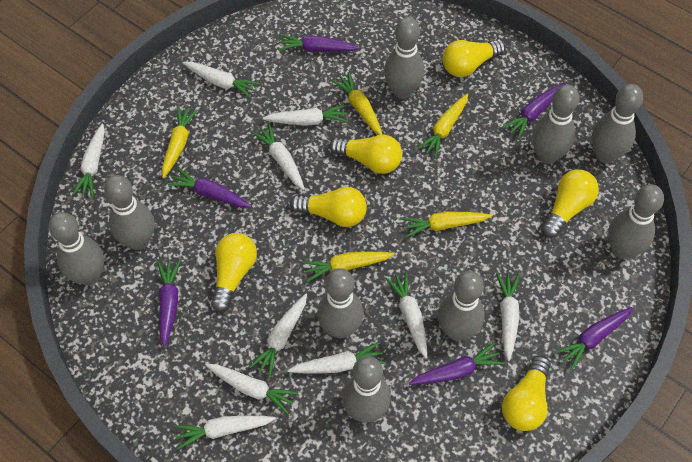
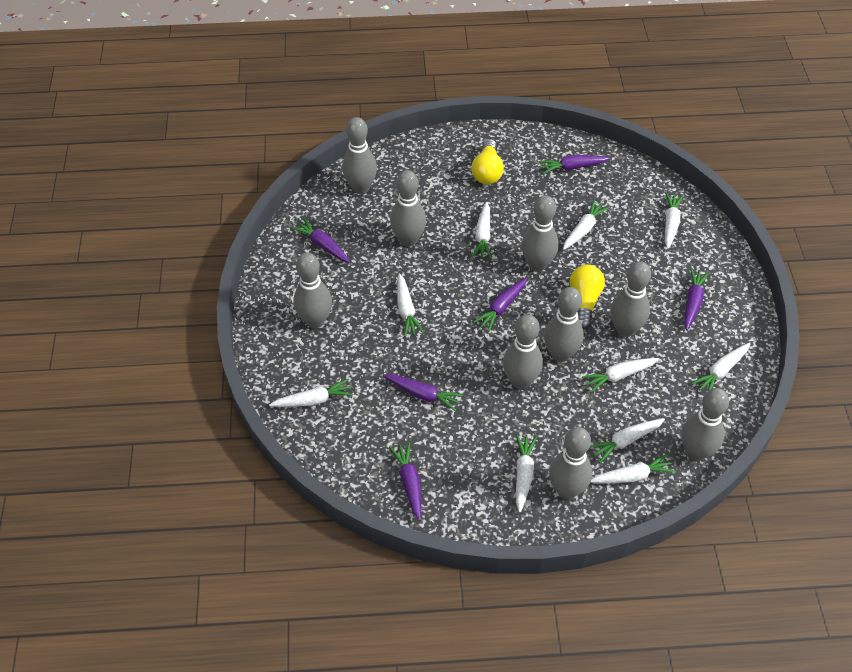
yellow carrot: 5 -> 0
yellow light bulb: 6 -> 2

